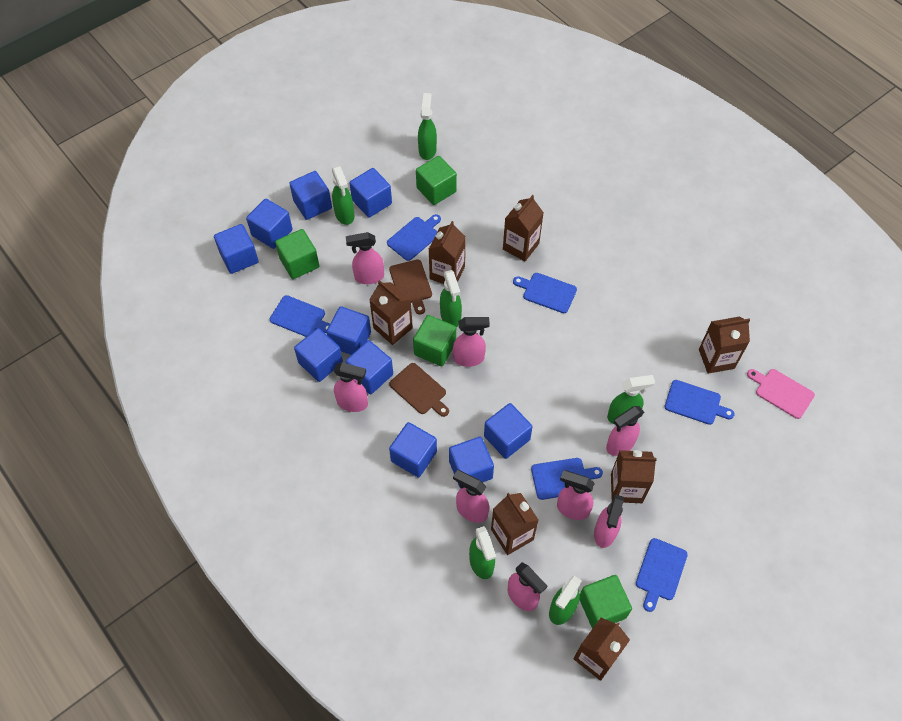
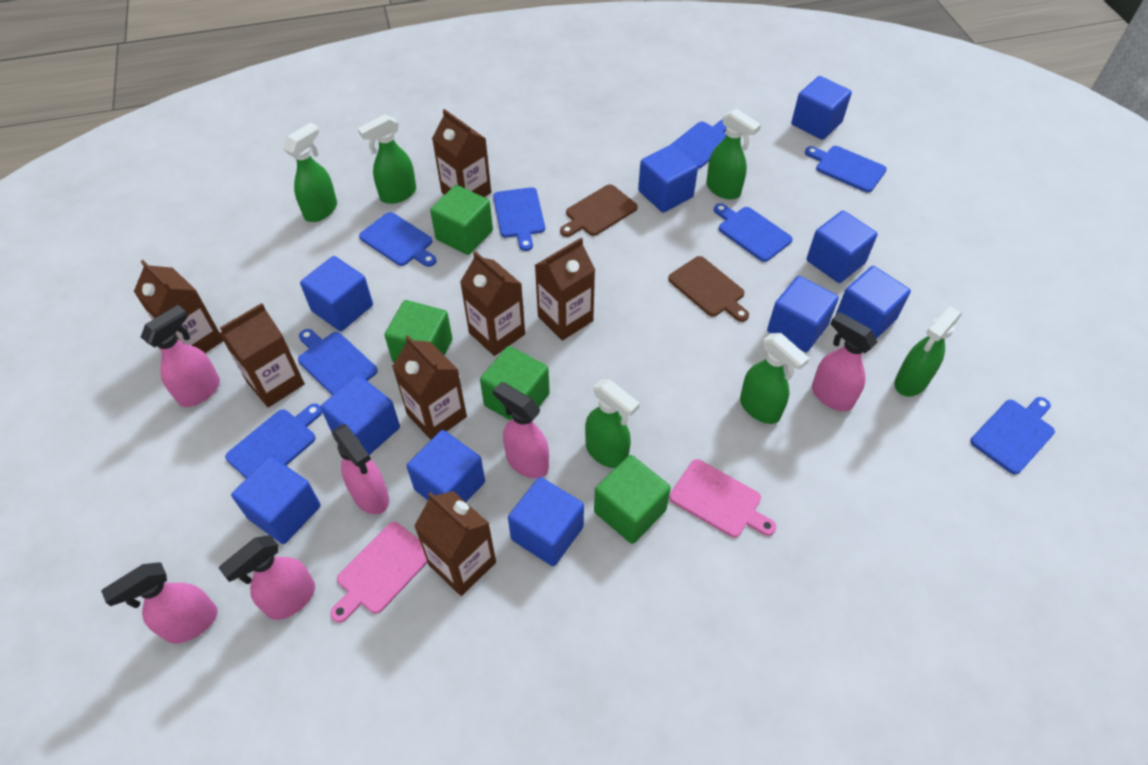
blue cutting board: 6 -> 8
pink cutting board: 1 -> 2
pink spray bottle: 8 -> 6

